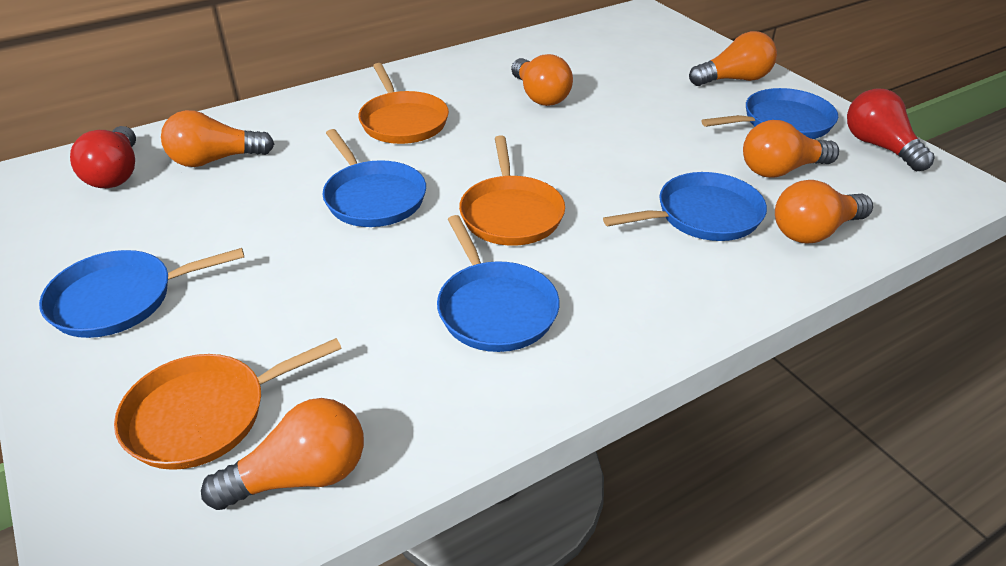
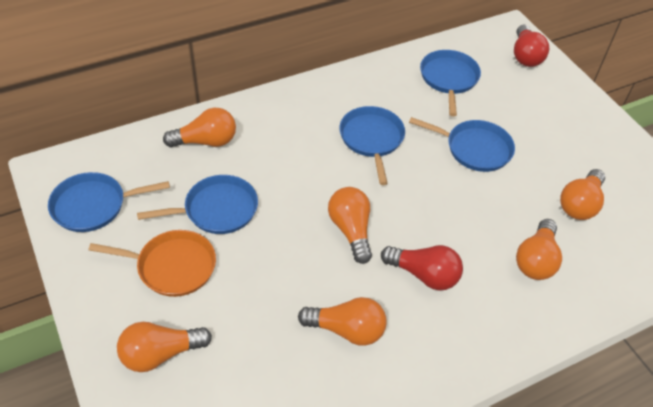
orange pan: 3 -> 1

